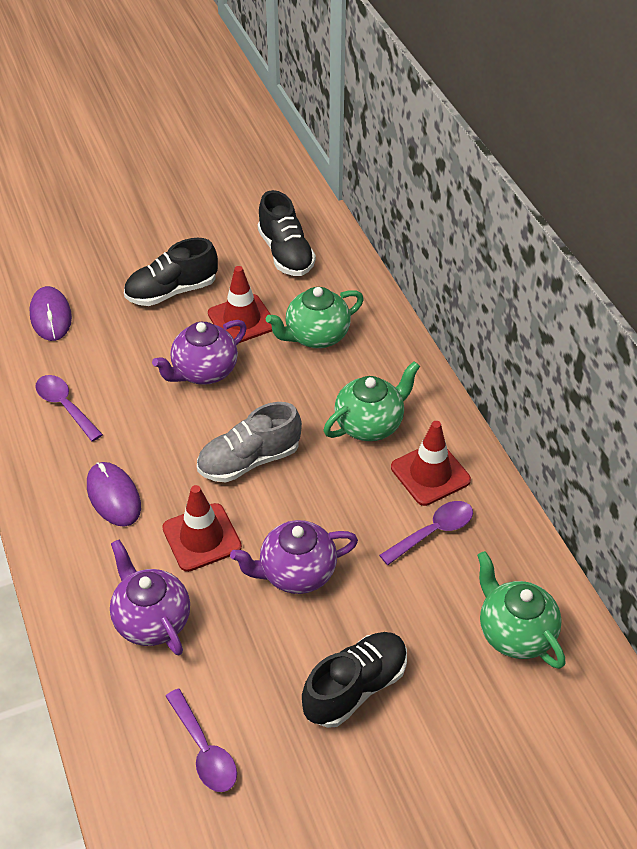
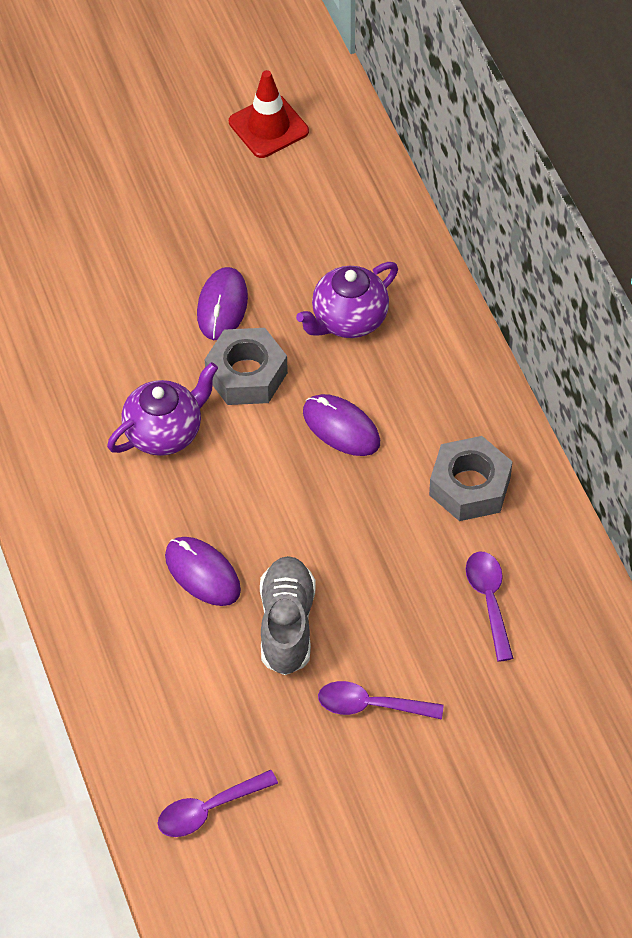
black shoe: 3 -> 0
green teapot: 3 -> 0
grey nut: 0 -> 2
purple mouse: 2 -> 3
purple teapot: 3 -> 2
red traffic cone: 3 -> 1

